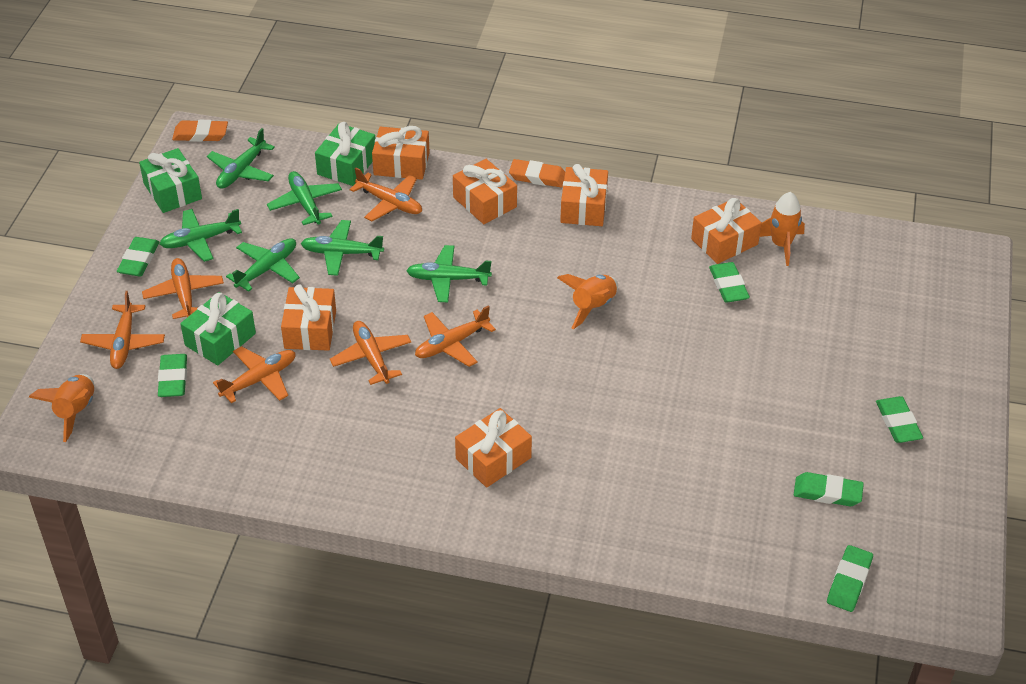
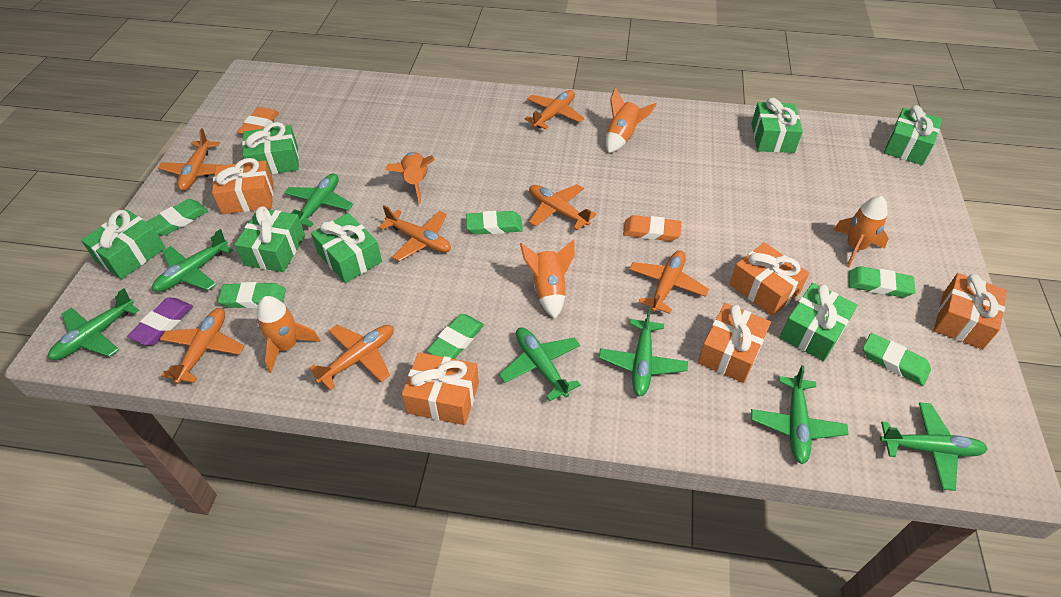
green gift: 3 -> 7
green plane: 6 -> 7
orange gift: 6 -> 5
orange plane: 6 -> 7
orange rocket: 3 -> 5
purple eraser: 0 -> 1

